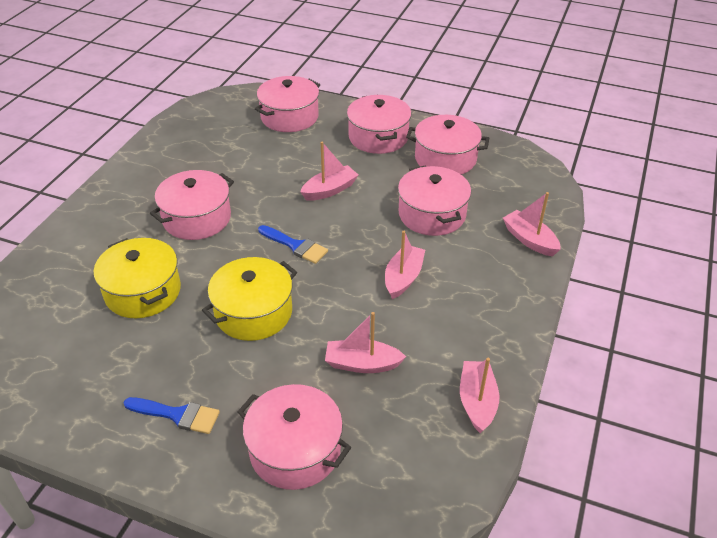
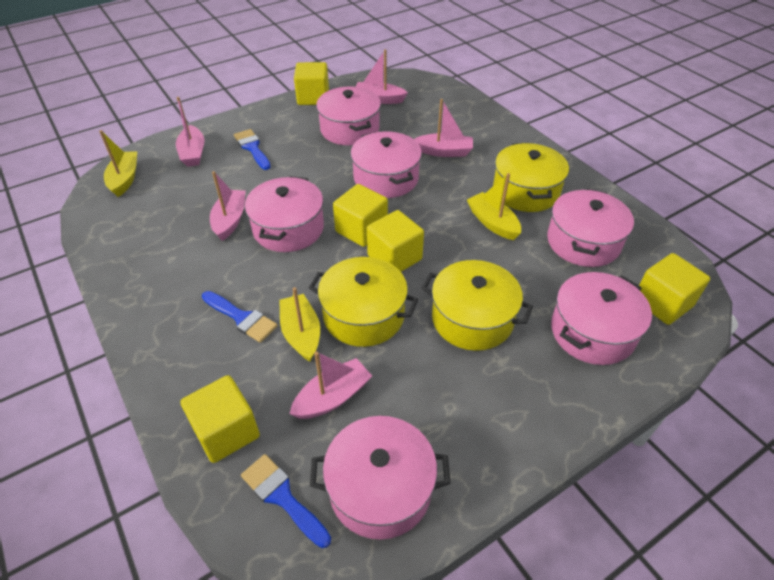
blue brush: 2 -> 3
yellow boat: 0 -> 3
yellow cube: 0 -> 5
yellow pot: 2 -> 3

